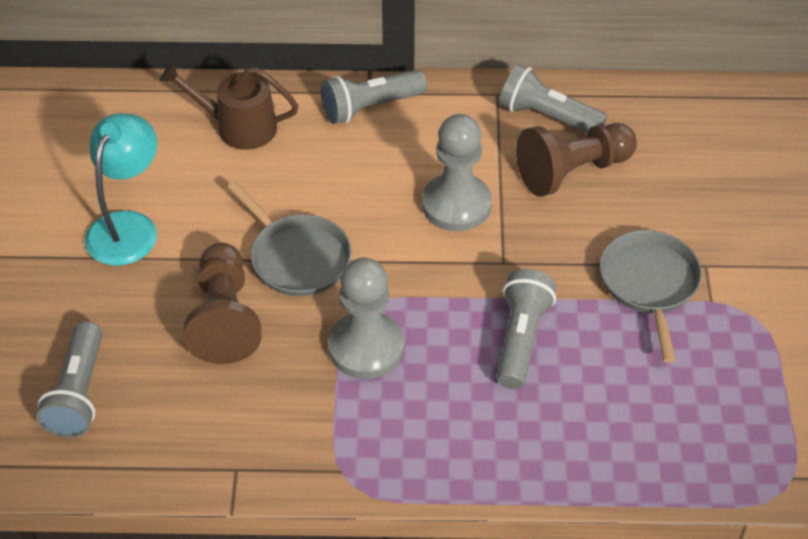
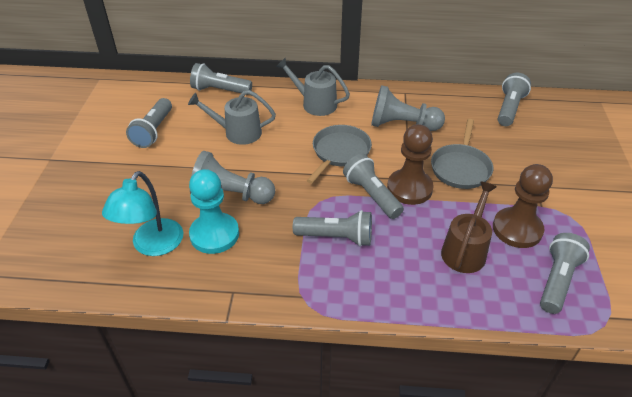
grey flashlight: 4 -> 6
grey watering can: 0 -> 2
turquoise pawn: 0 -> 1

